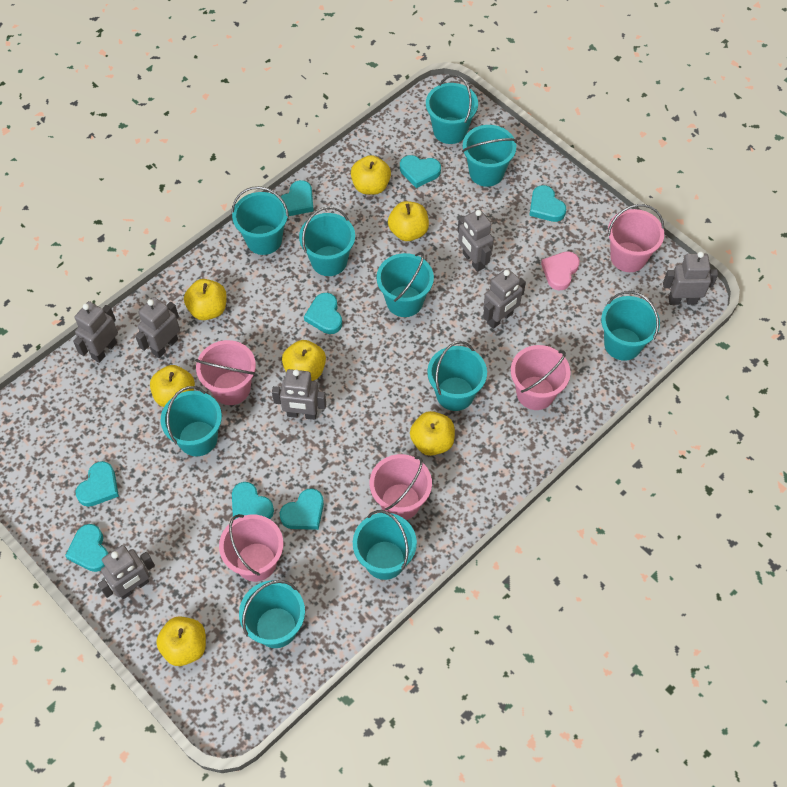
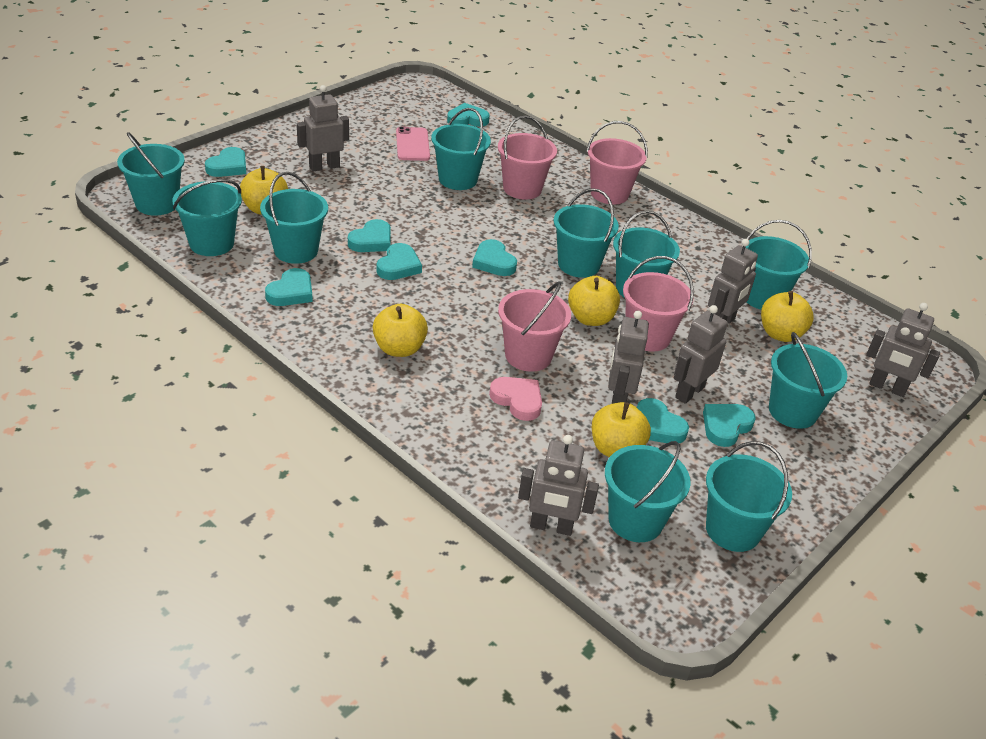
grey robot: 7 -> 6
pink bucket: 5 -> 4
pink phone: 0 -> 1
yellow apple: 7 -> 5

